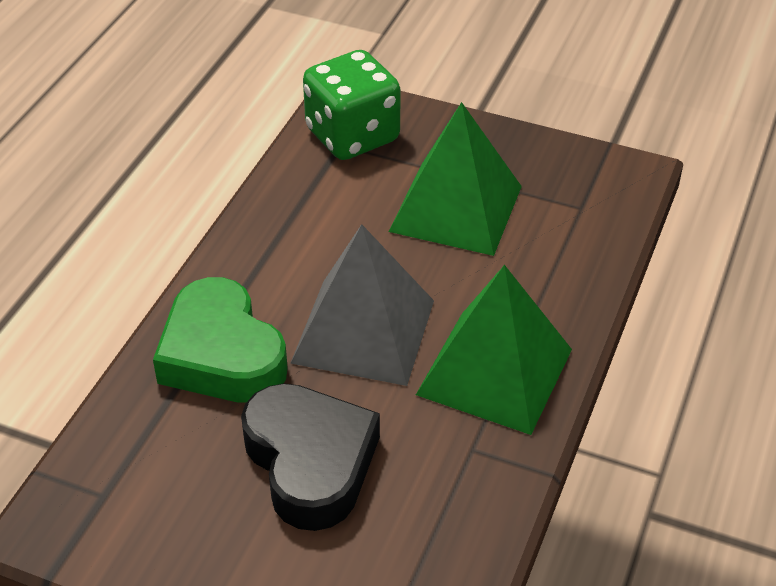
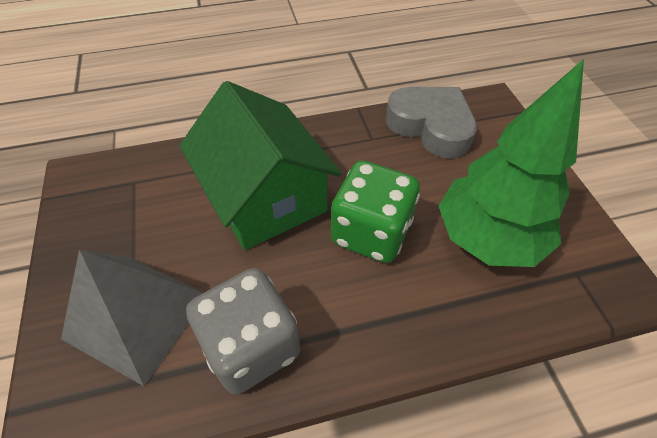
black heart: 1 -> 0
green heart: 1 -> 0
green house: 0 -> 1
green pyramid: 2 -> 0
green tree: 0 -> 1
grey dice: 0 -> 1
grey heart: 0 -> 1

